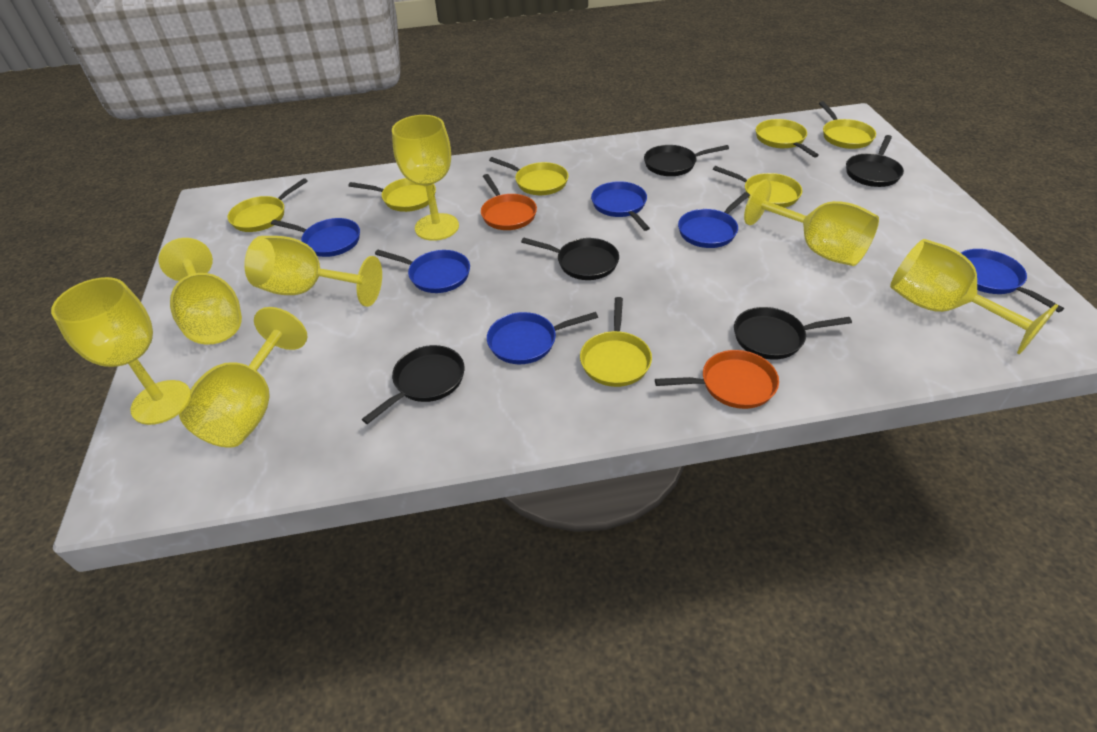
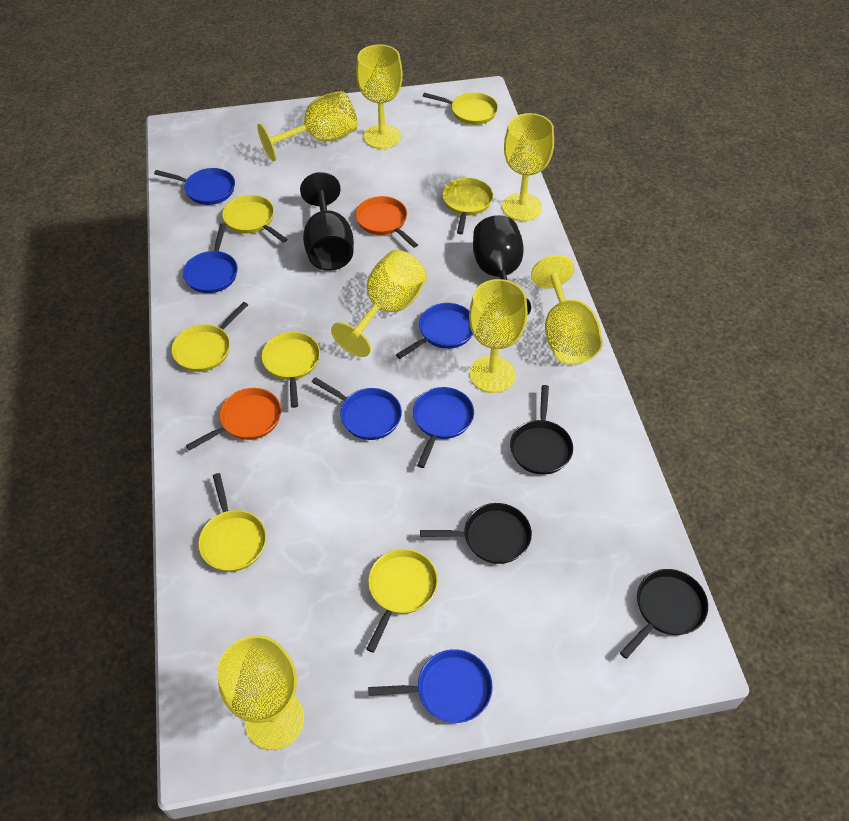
black goblet: 0 -> 2
black pan: 5 -> 3

